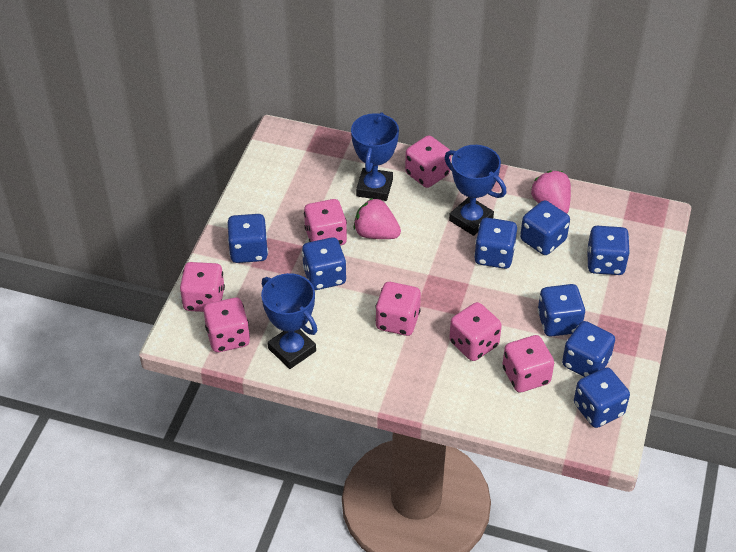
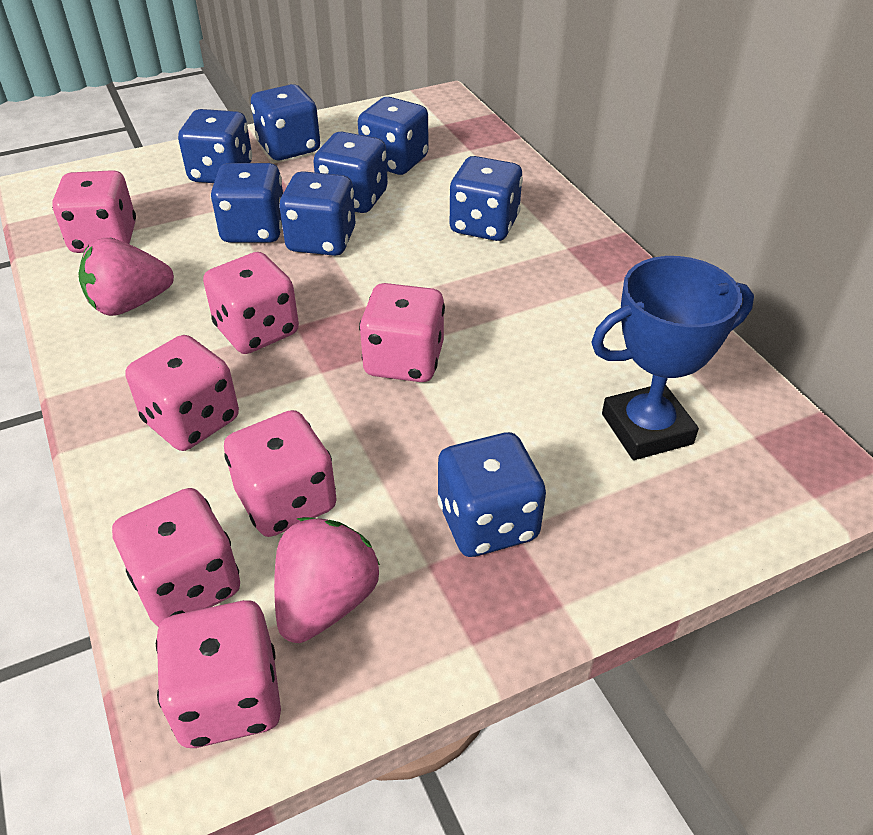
blue trophy: 3 -> 1

